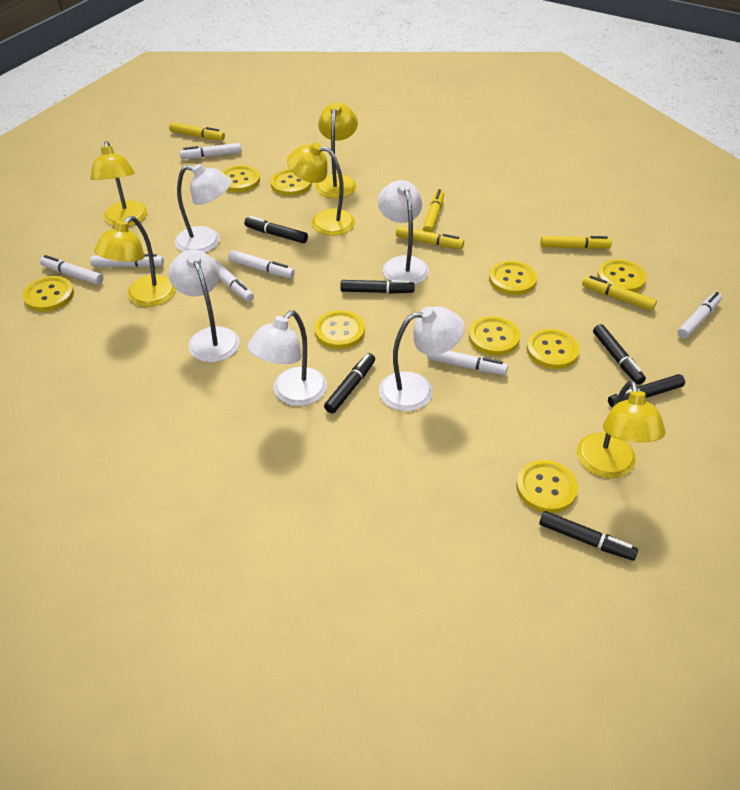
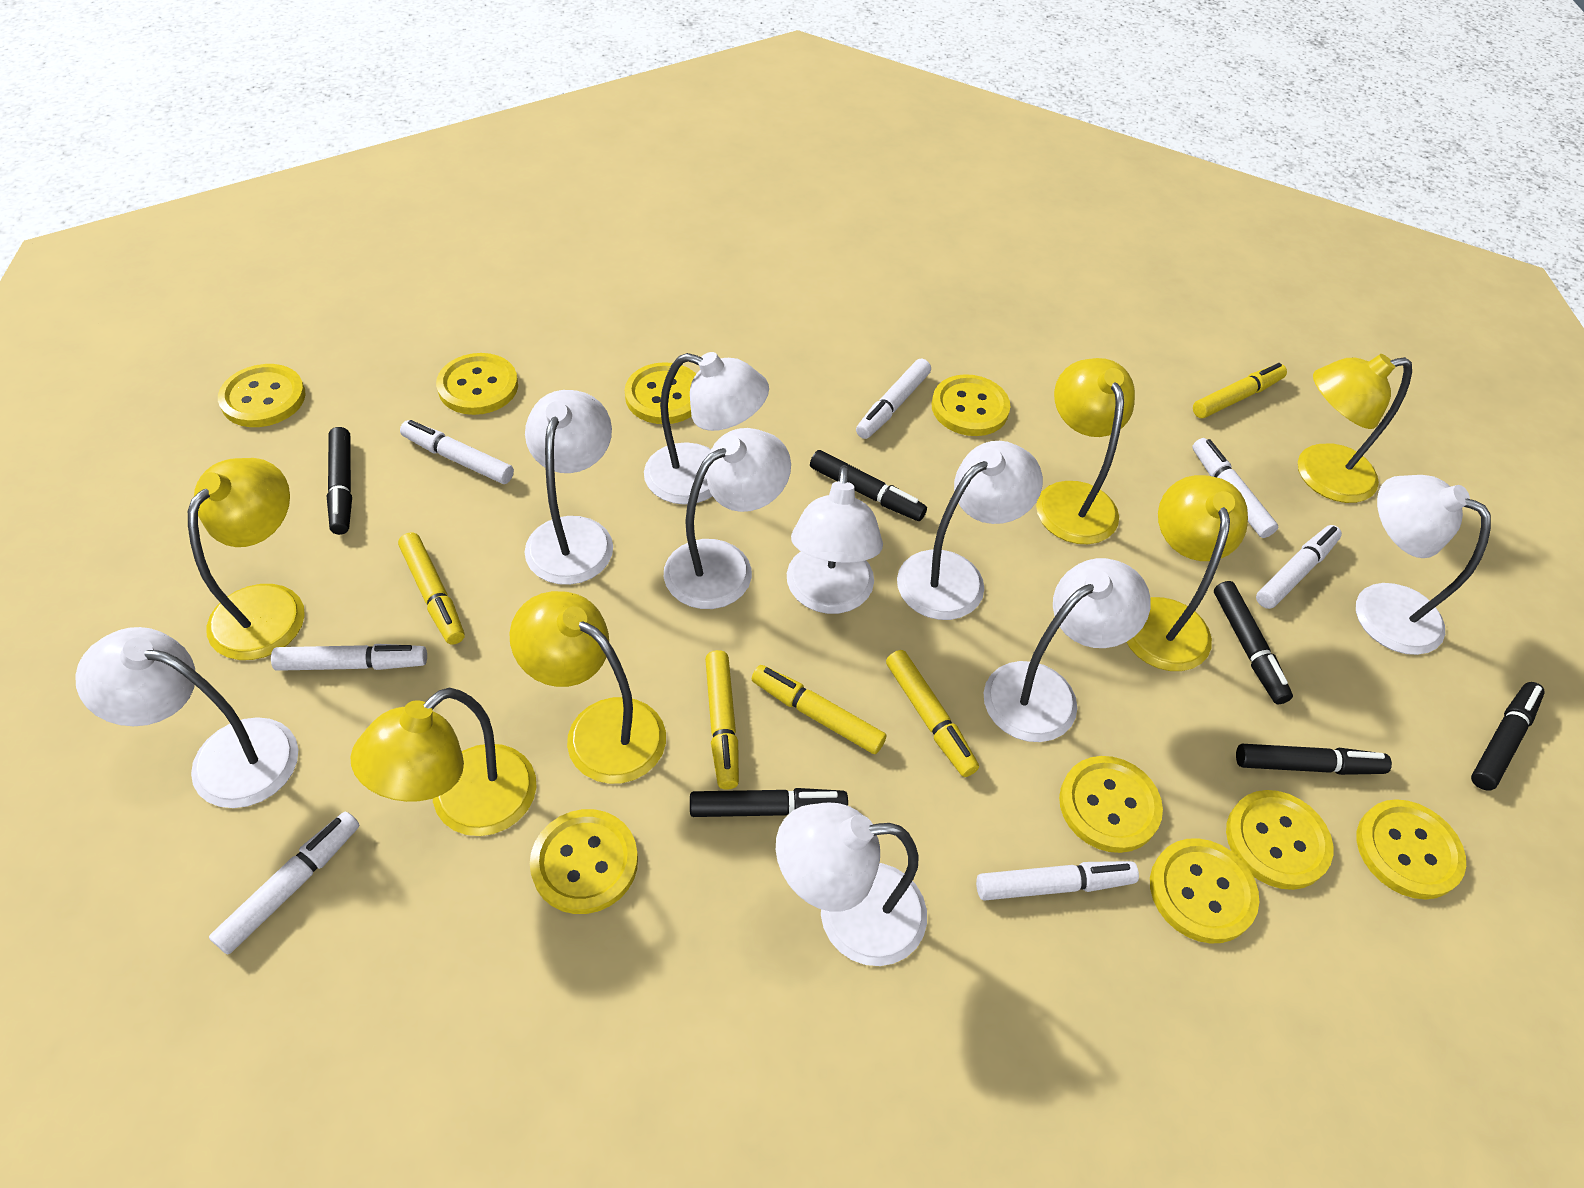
white lamp: 5 -> 9
yellow lamp: 5 -> 6

